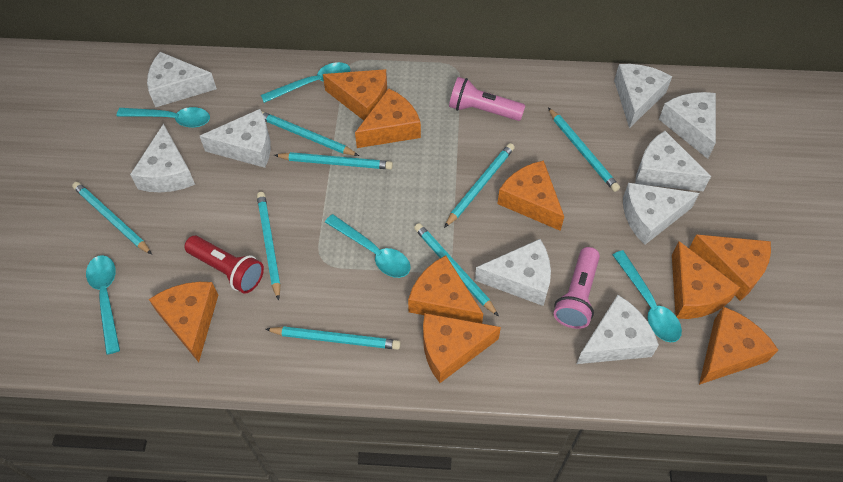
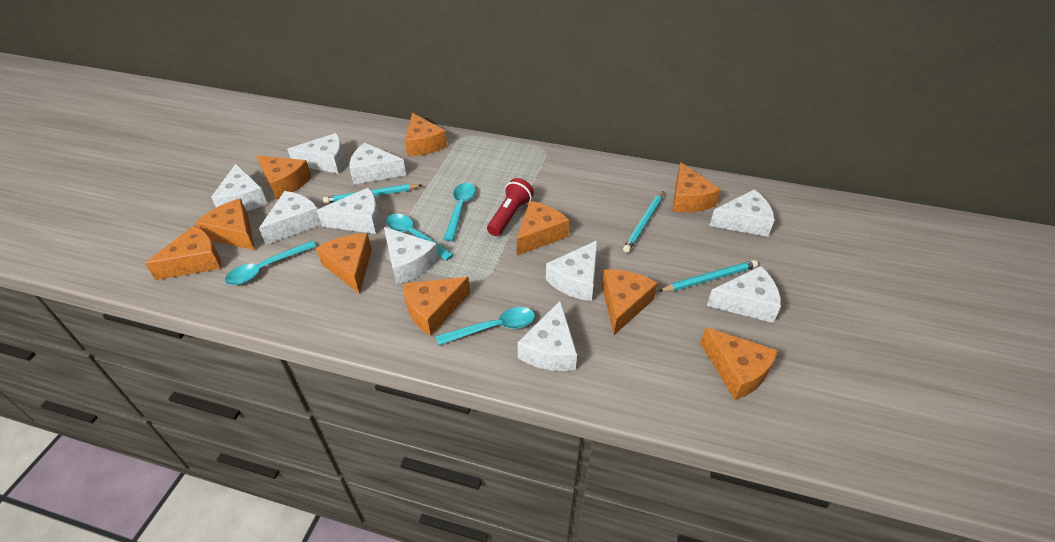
orange cheese: 9 -> 10
pink flashlight: 2 -> 0
turquoise pencil: 8 -> 3
turquoise spoon: 5 -> 4
white cheese: 9 -> 10

